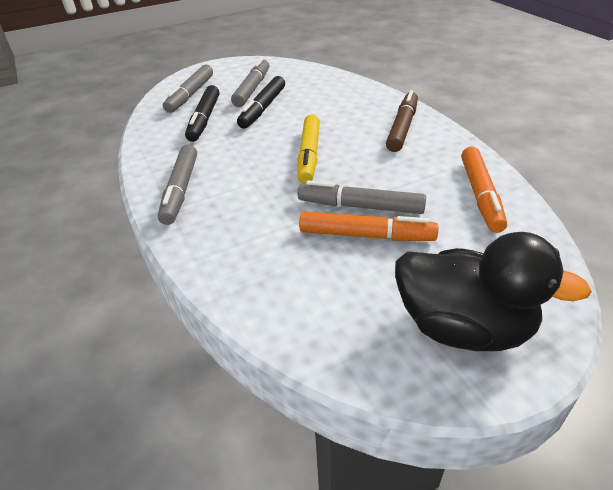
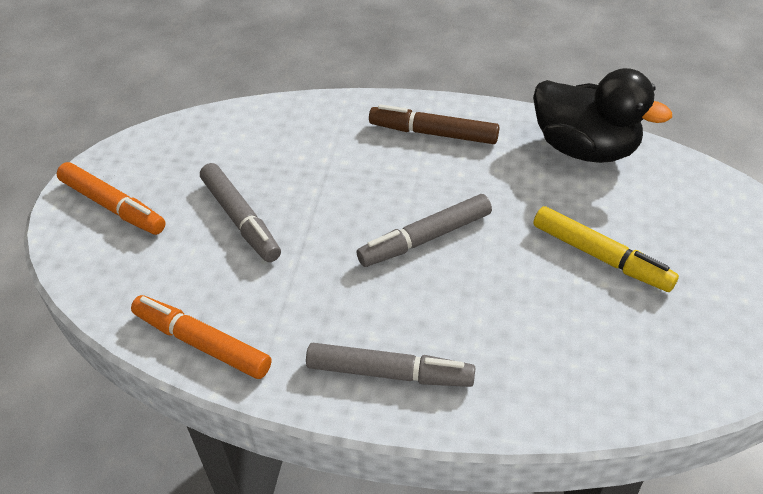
black marker: 2 -> 0
grey marker: 4 -> 3

